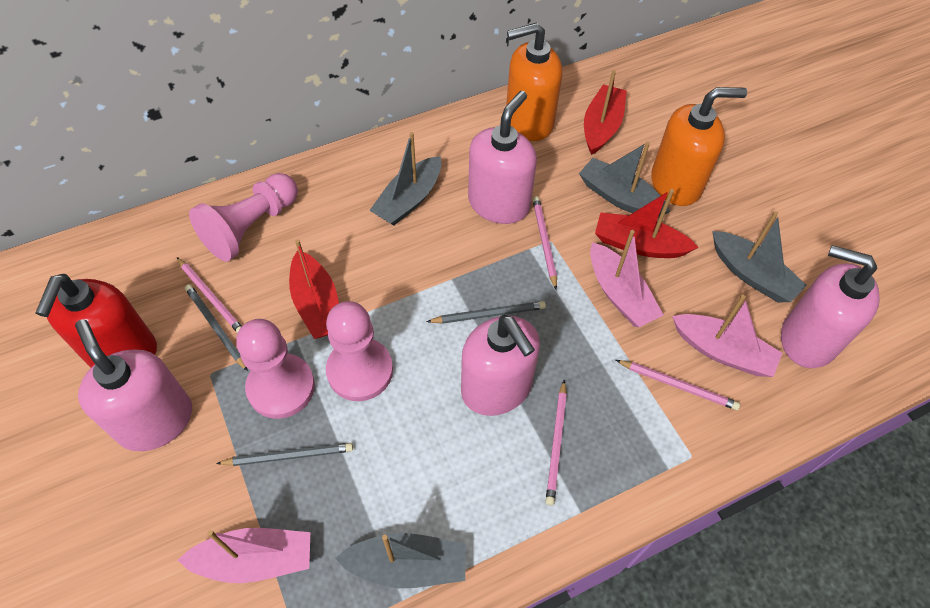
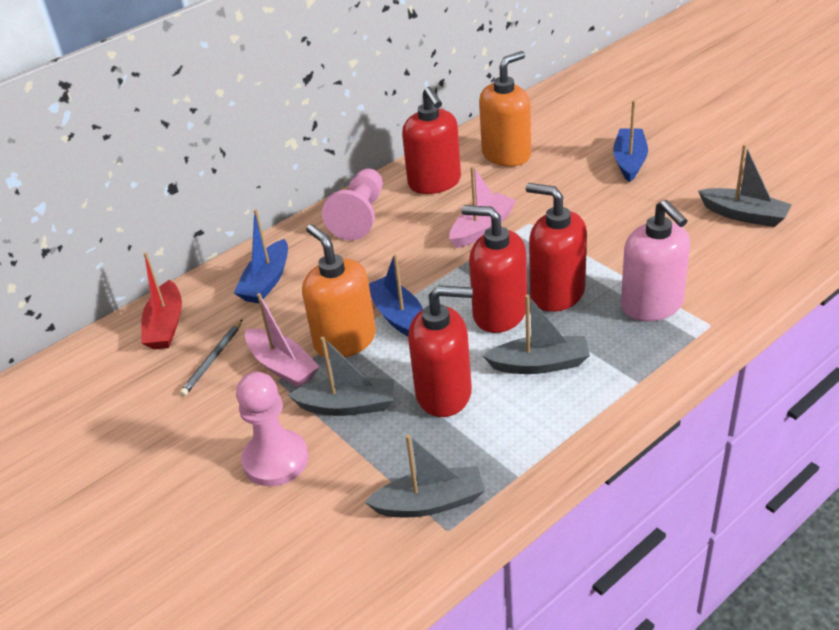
blue boat: 0 -> 3
grey pencil: 3 -> 1
pink boat: 3 -> 2
pink pawn: 3 -> 2
pink pencil: 4 -> 0
pink soap dispenser: 4 -> 1
red boat: 3 -> 1
red soap dispenser: 1 -> 4

